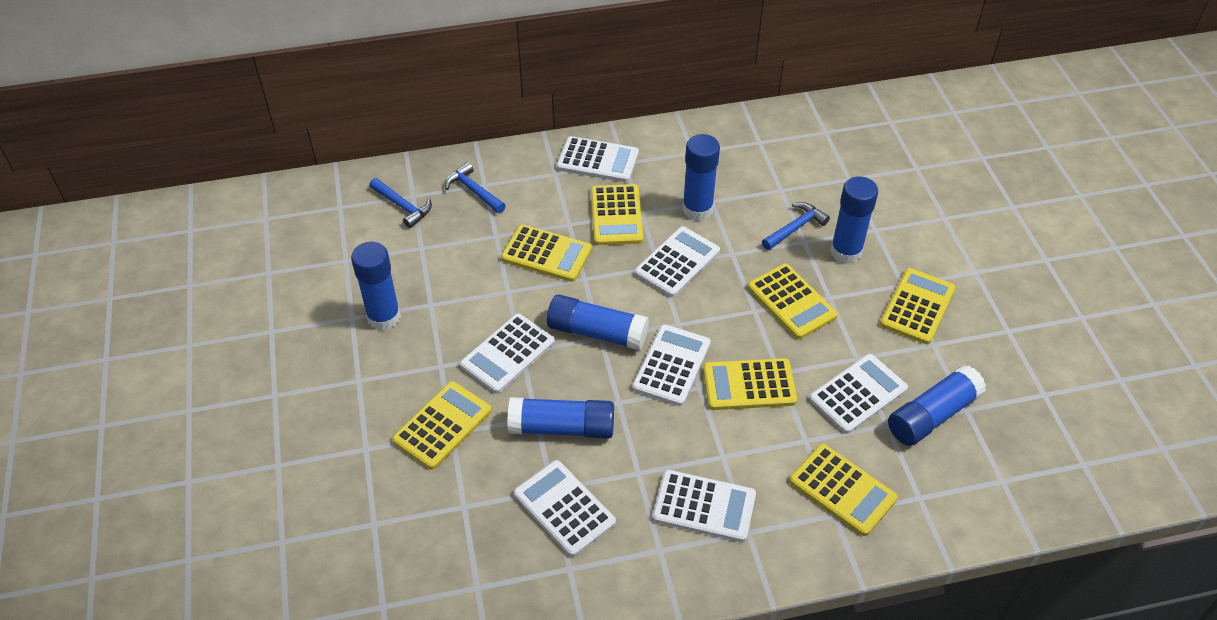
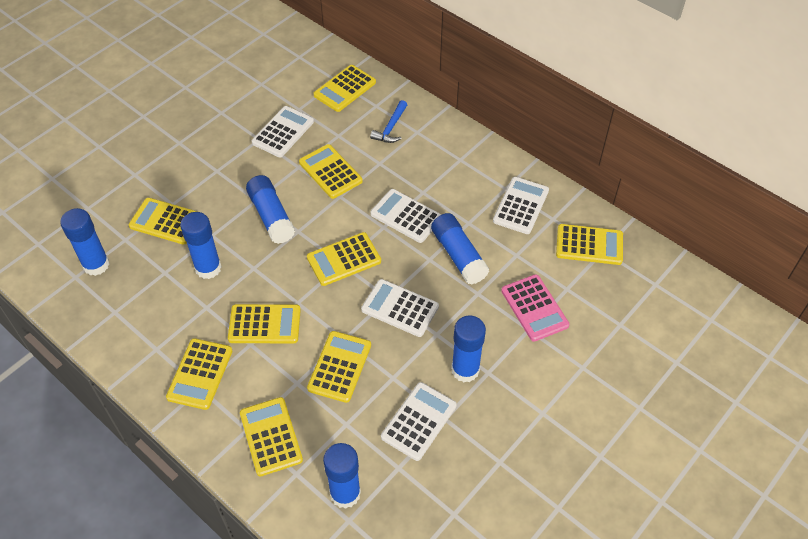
blue hammer: 3 -> 1
pink calculator: 0 -> 1
white calculator: 7 -> 5
yellow calculator: 7 -> 9

